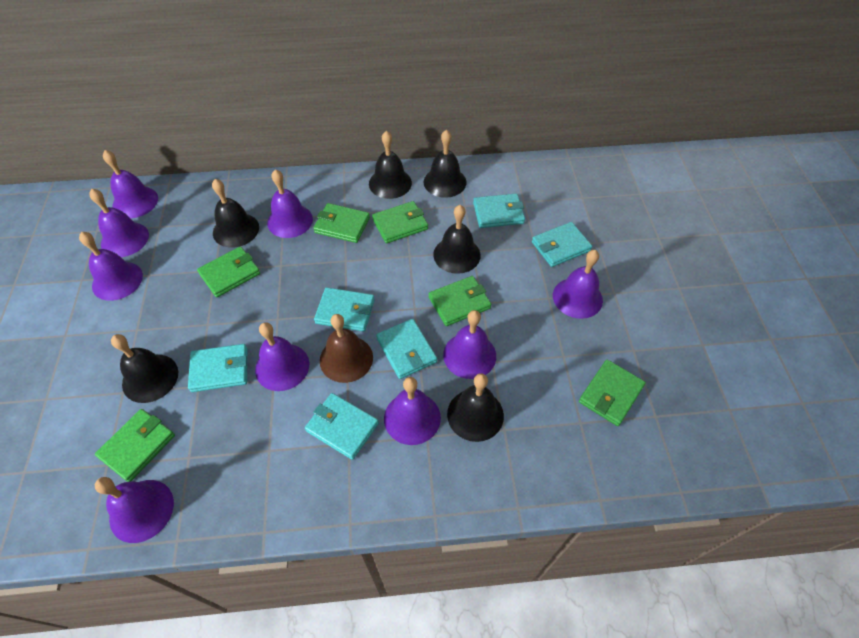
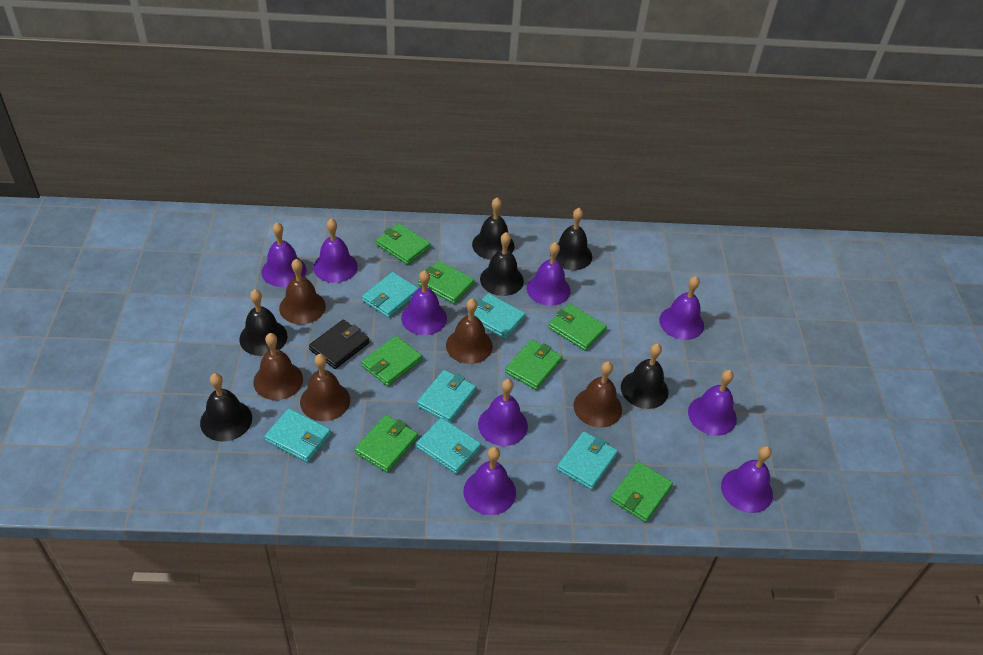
black wallet: 0 -> 1
brown bell: 1 -> 5
green wallet: 6 -> 7

